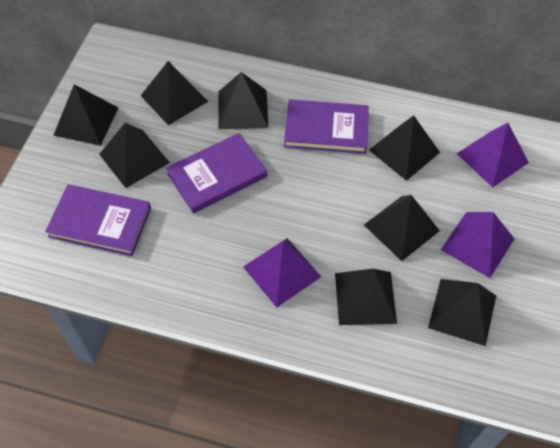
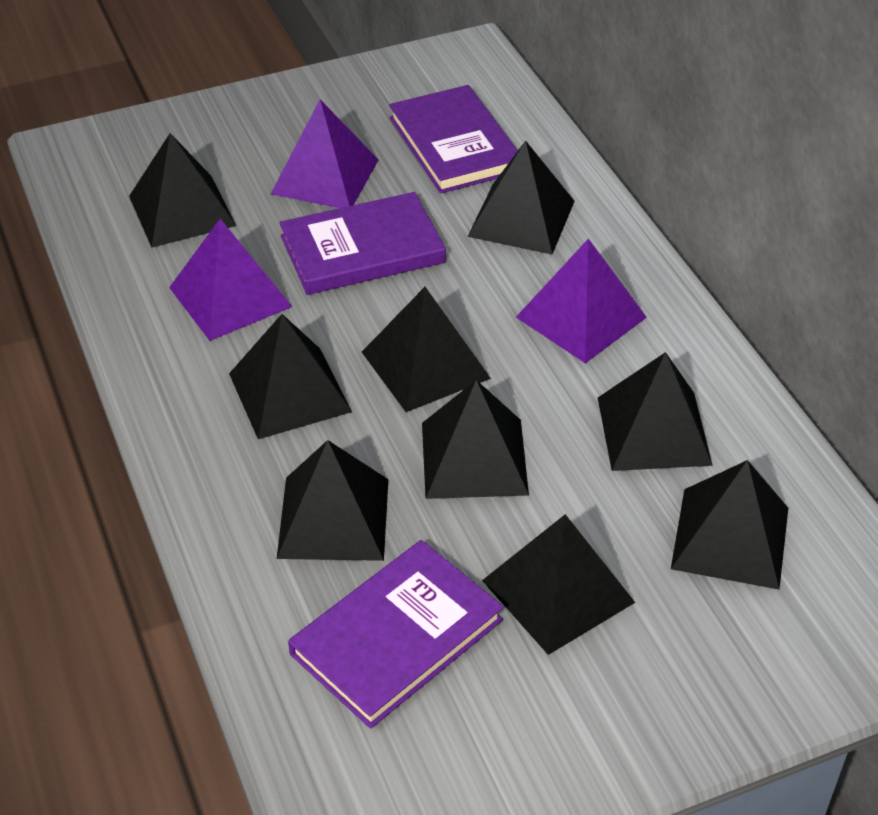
black pyramid: 8 -> 9

